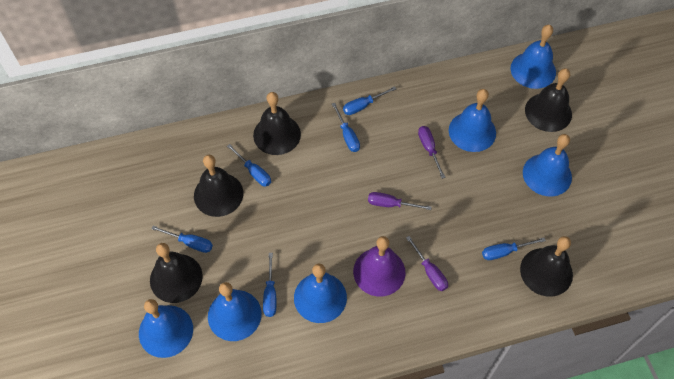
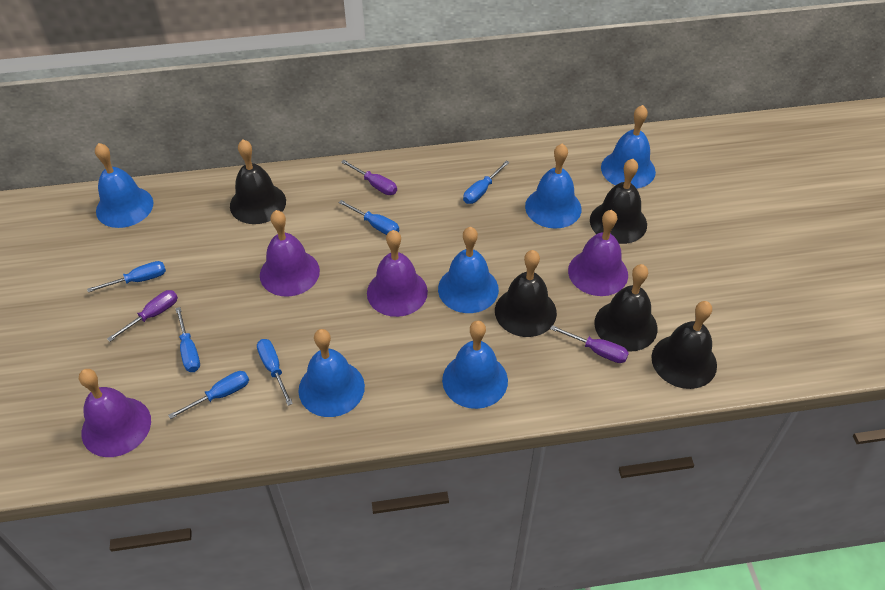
purple bell: 1 -> 4

